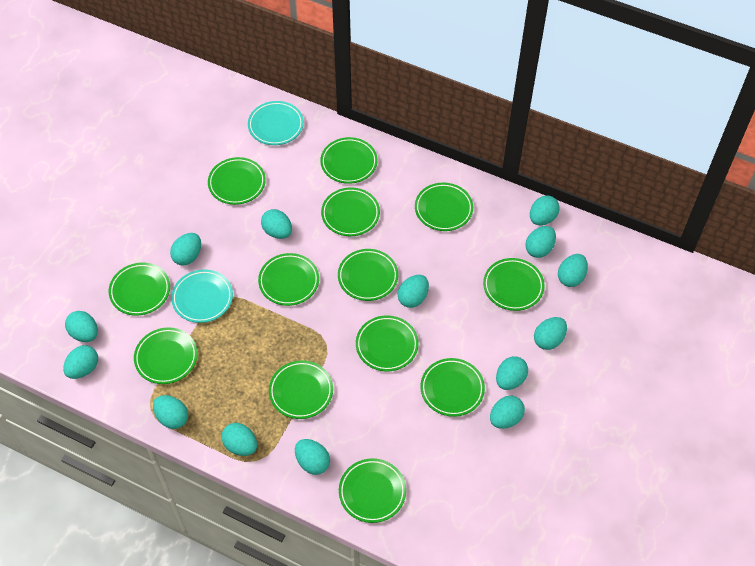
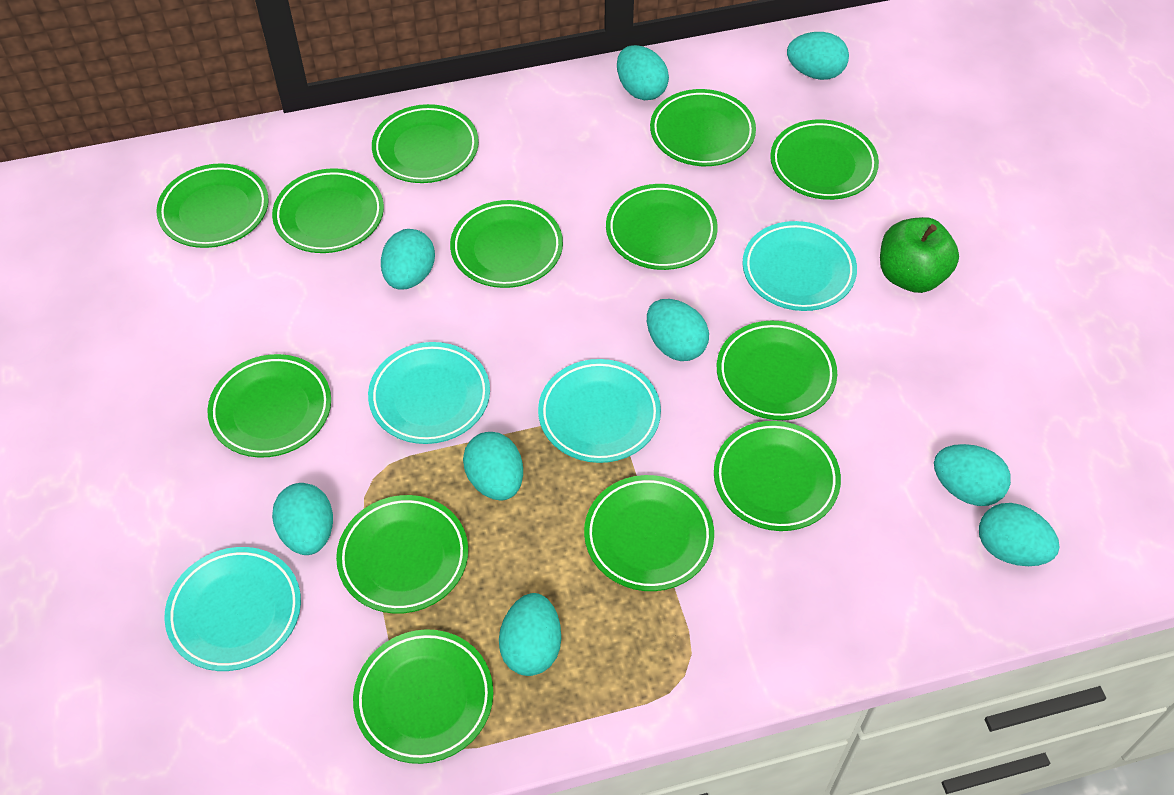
green apple: 0 -> 1
turquoise egg: 14 -> 9
turquoise plate: 2 -> 4

